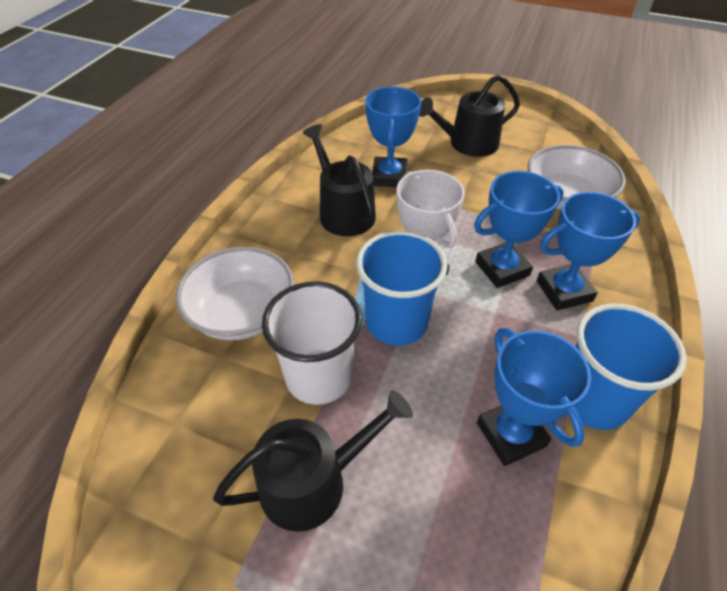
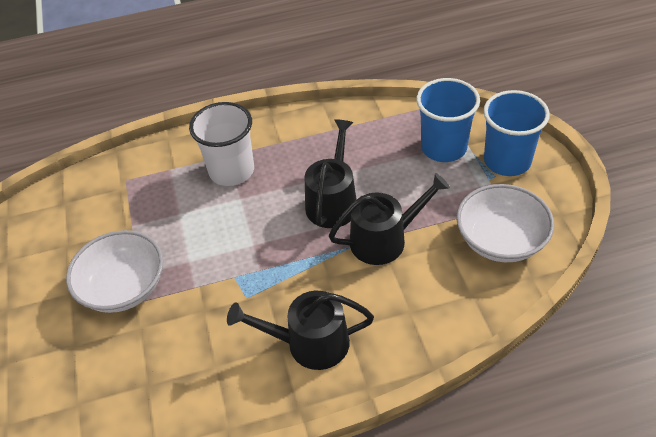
blue trophy: 4 -> 0
white trophy: 1 -> 0

